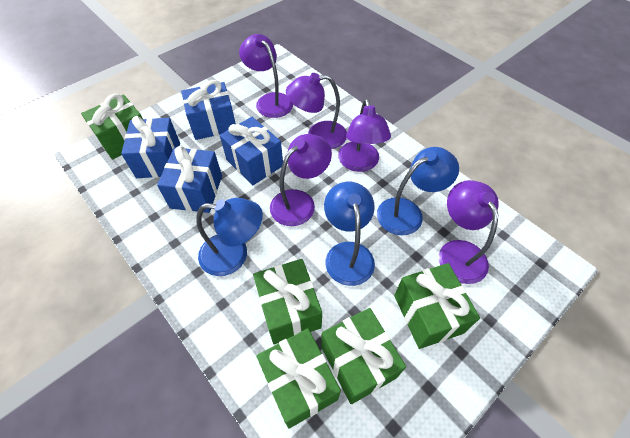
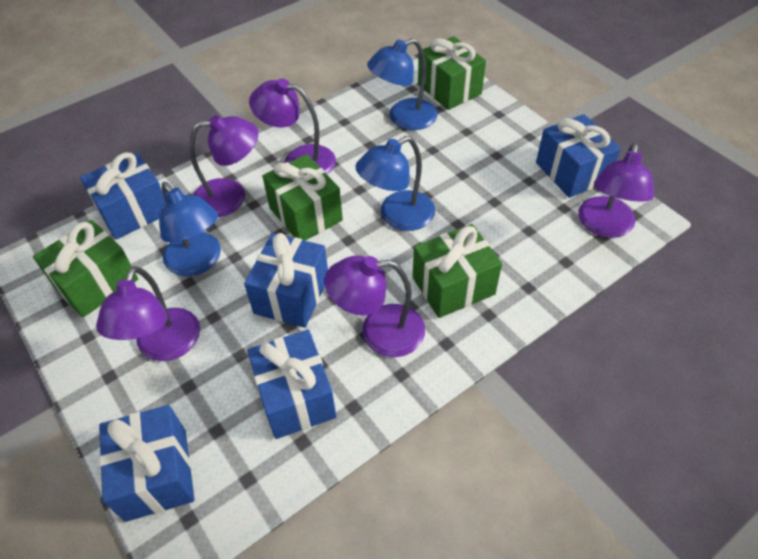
blue gift: 4 -> 5
green gift: 5 -> 4

